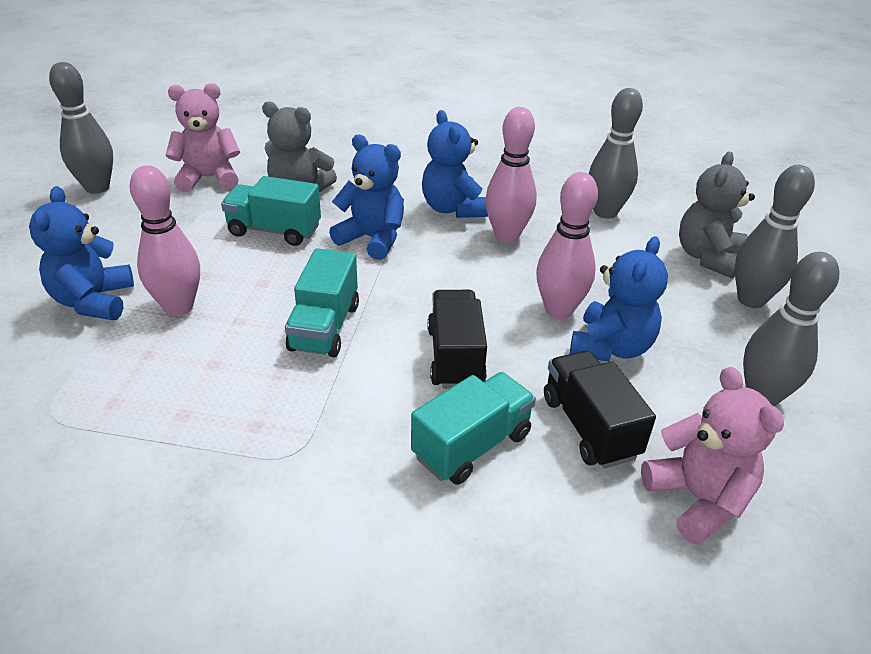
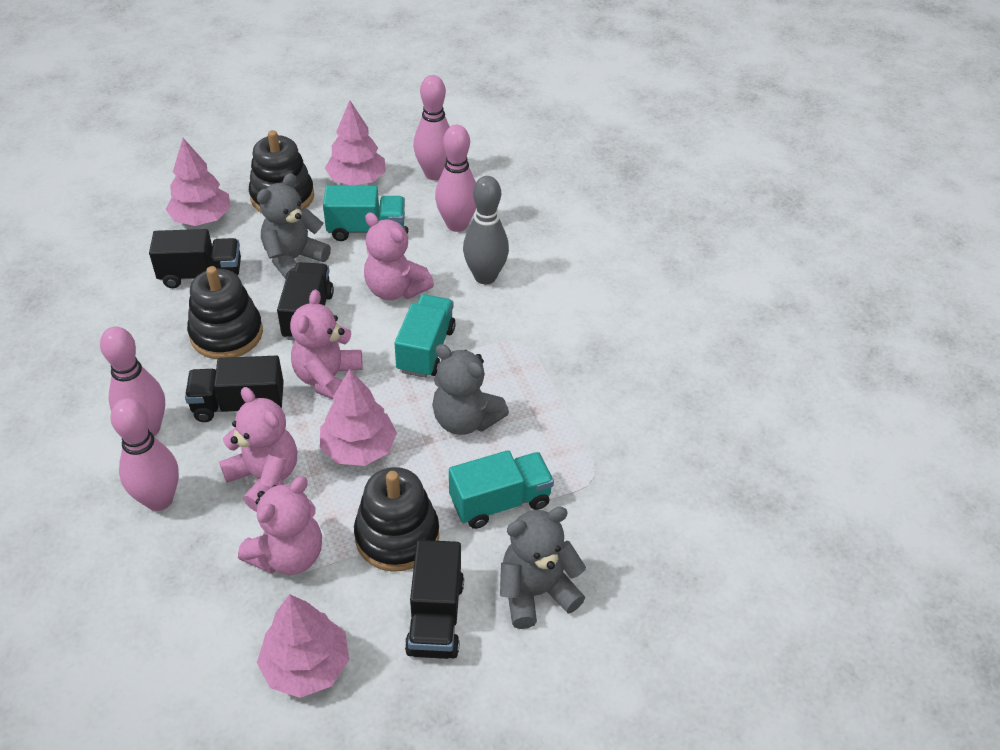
black stacking toy: 0 -> 3
black truck: 2 -> 4
blue teddy bear: 4 -> 0
grey bowling pin: 4 -> 1
grey teddy bear: 2 -> 3
pink bowling pin: 3 -> 4
pink teddy bear: 2 -> 4
pink tree: 0 -> 4

